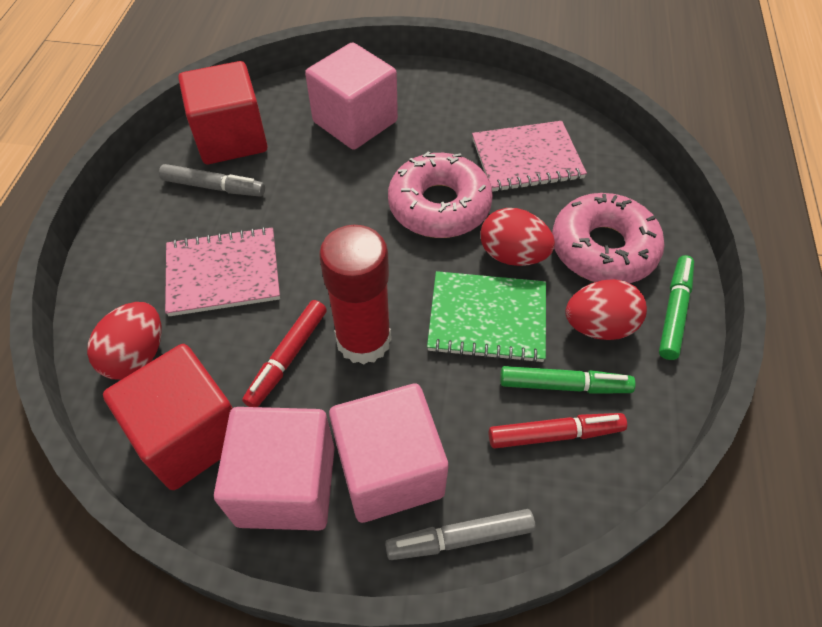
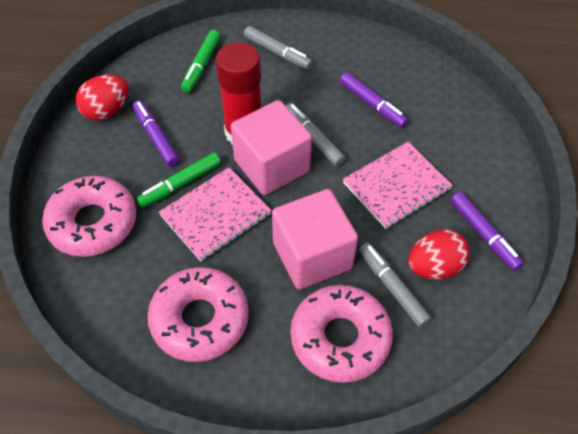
green notebook: 1 -> 0
grey marker: 2 -> 3
pink cube: 3 -> 2
pink donut: 2 -> 3
purple marker: 0 -> 3
red cube: 2 -> 0
red egg: 3 -> 2
red marker: 2 -> 0

